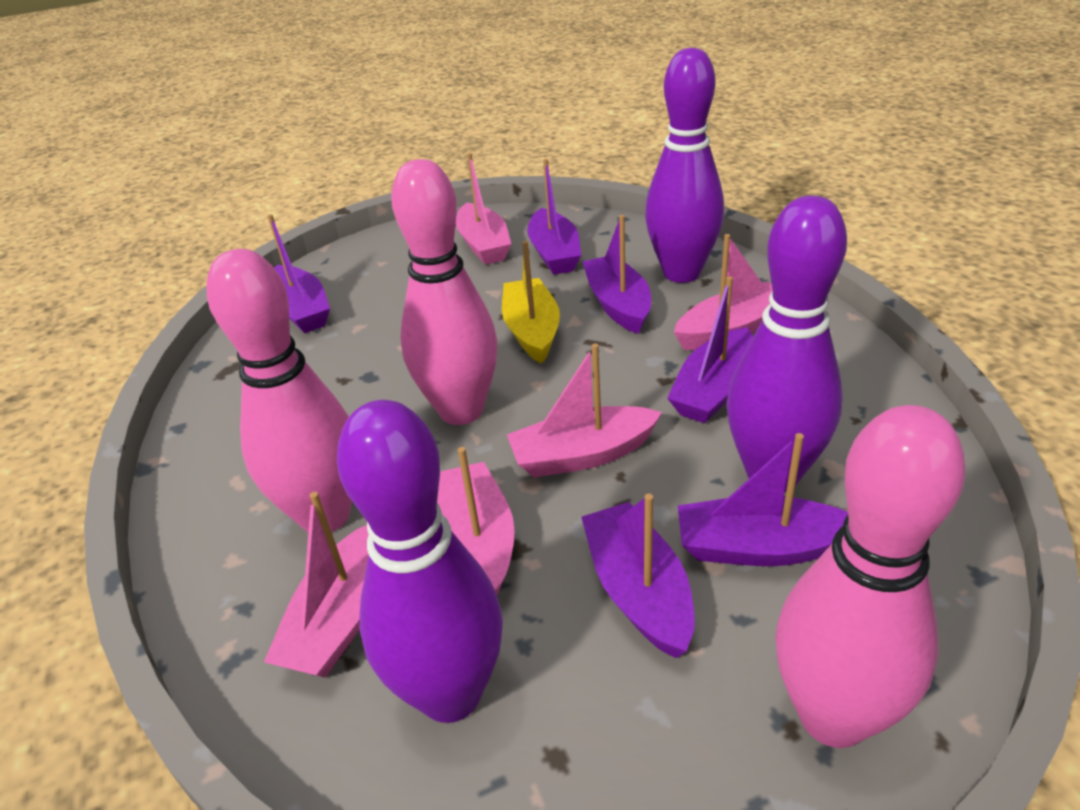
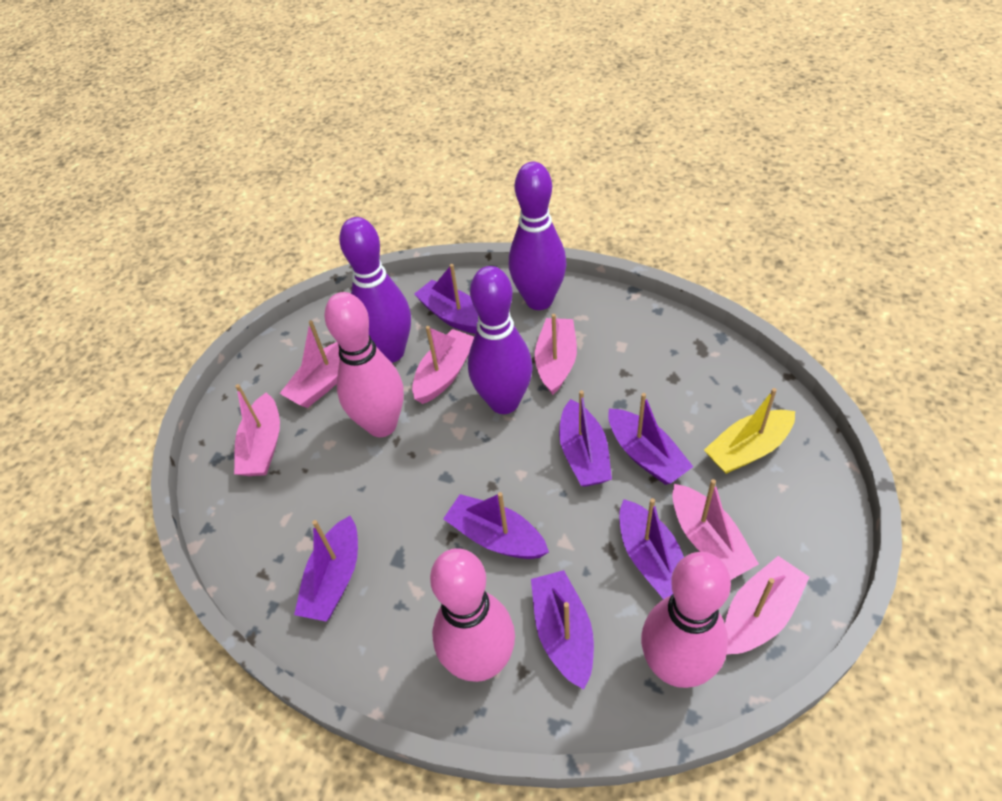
pink boat: 5 -> 6
purple boat: 6 -> 7

